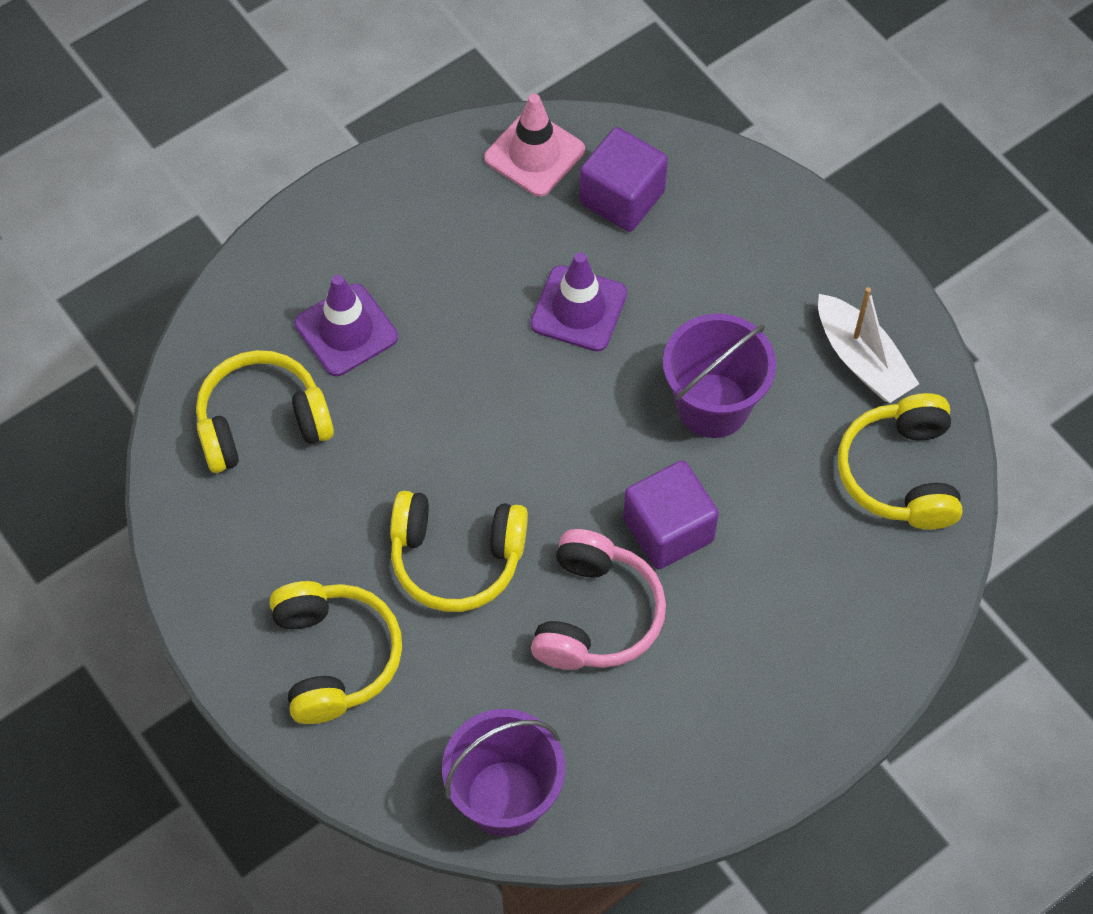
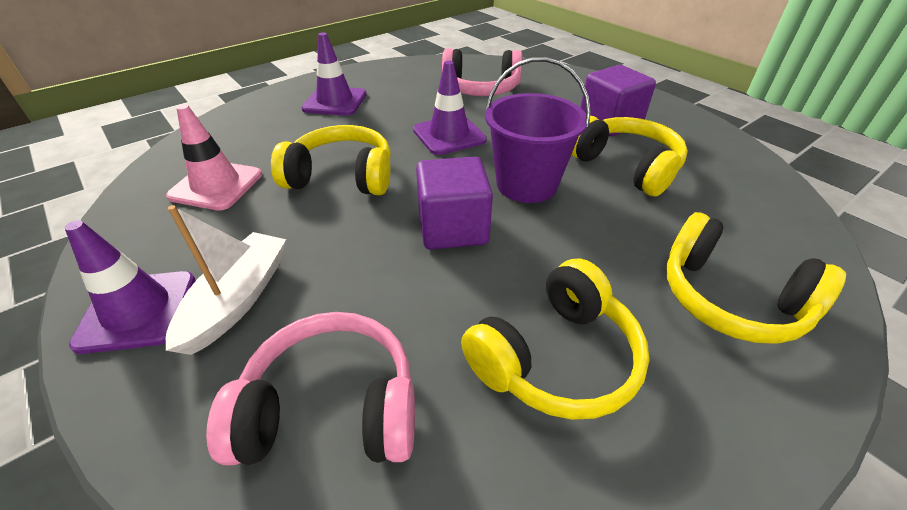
pink headphones: 1 -> 2
purple bucket: 2 -> 1
purple traffic cone: 2 -> 3

